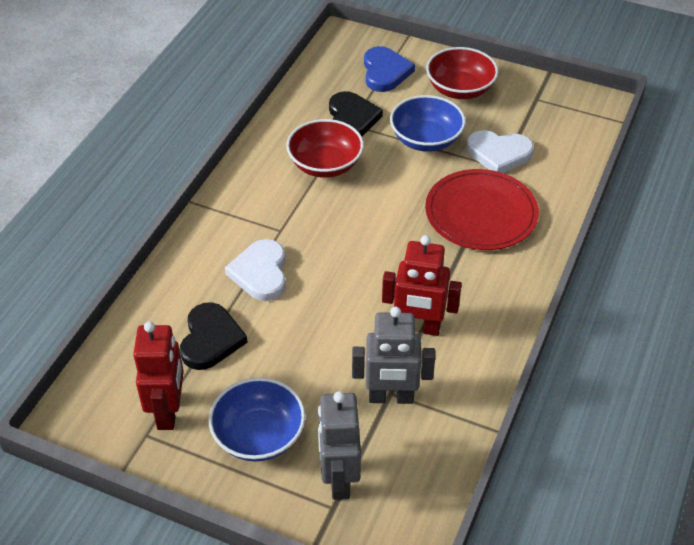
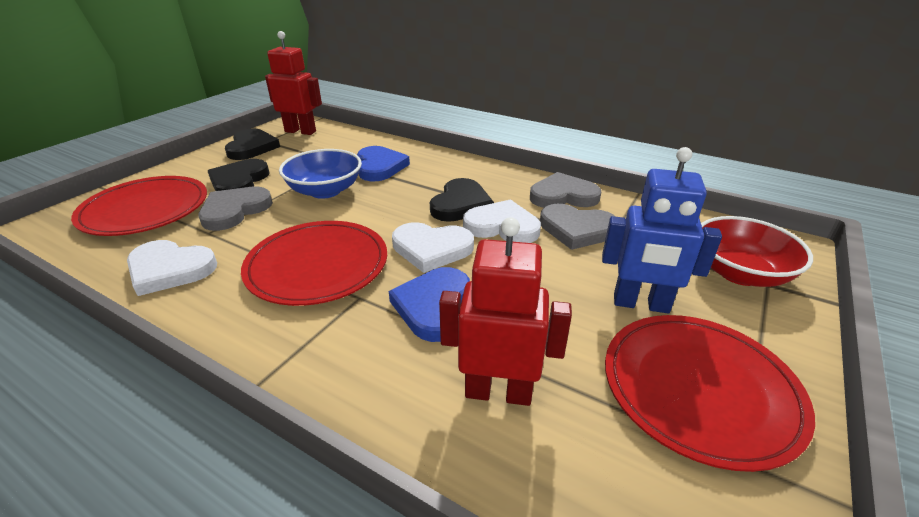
black heart: 2 -> 3
blue bowl: 2 -> 1
blue heart: 1 -> 2
blue robot: 0 -> 1
grey heart: 0 -> 3
grey robot: 2 -> 0
red bowl: 2 -> 1
red plate: 1 -> 3
white heart: 2 -> 3

